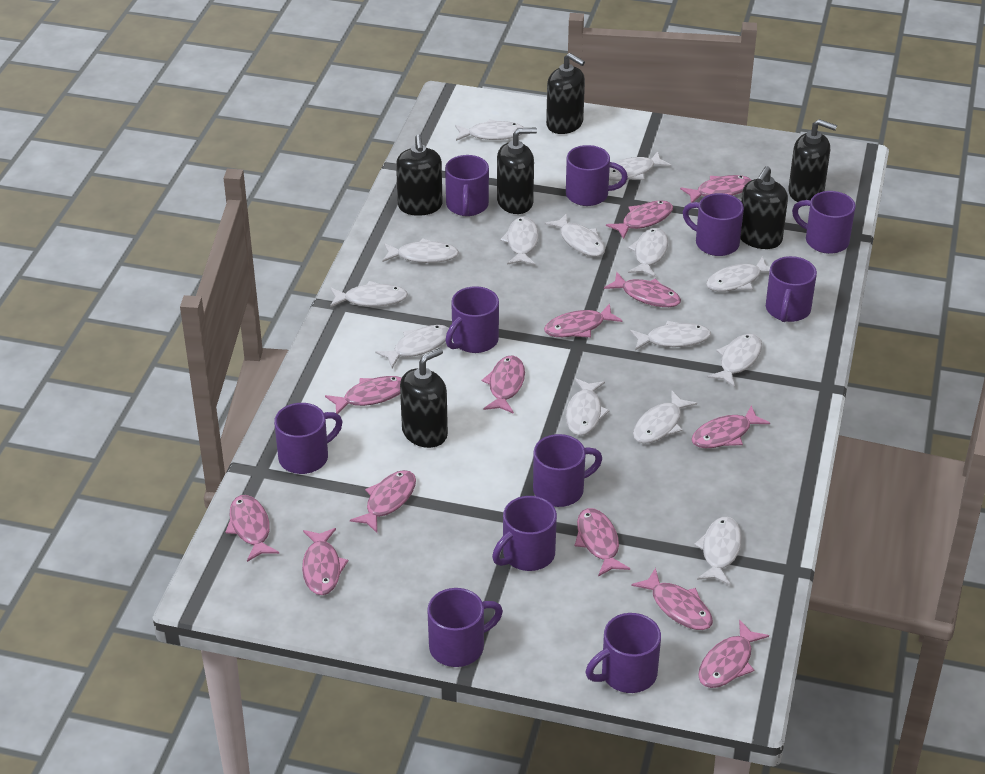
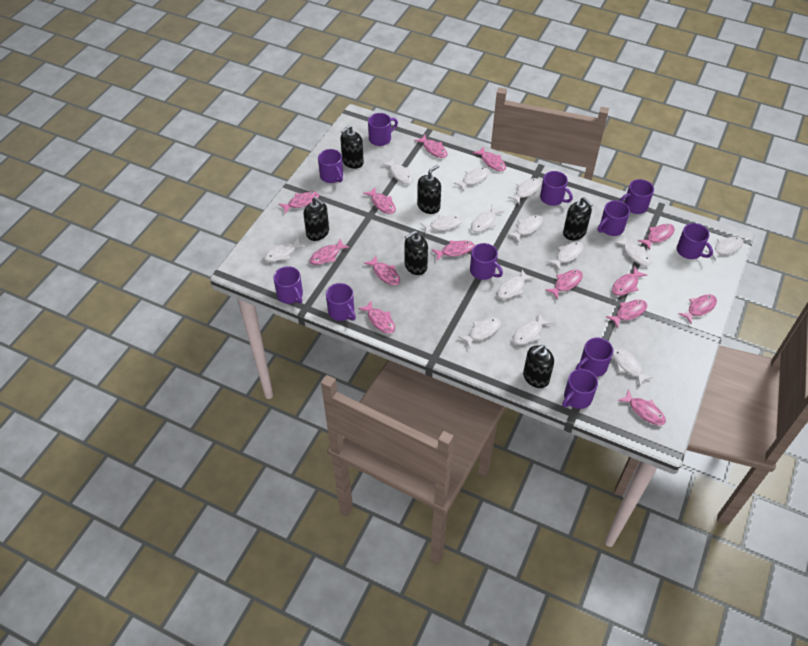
pink fish: 13 -> 14

